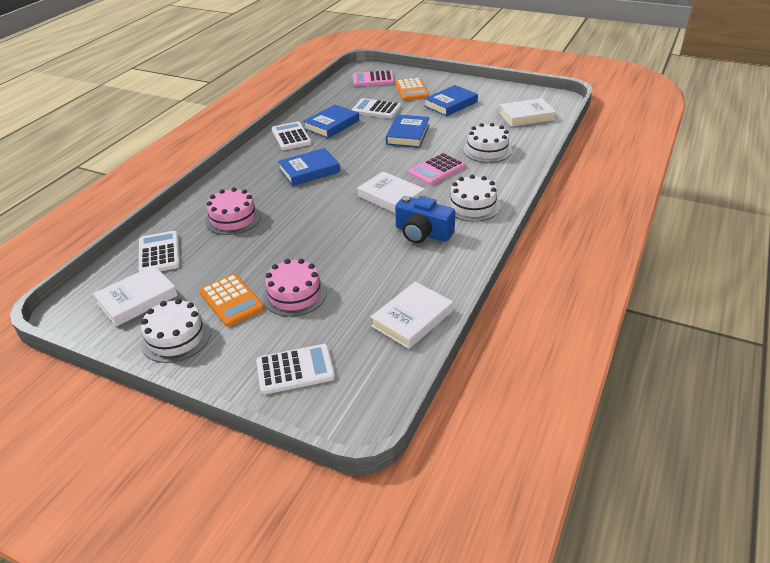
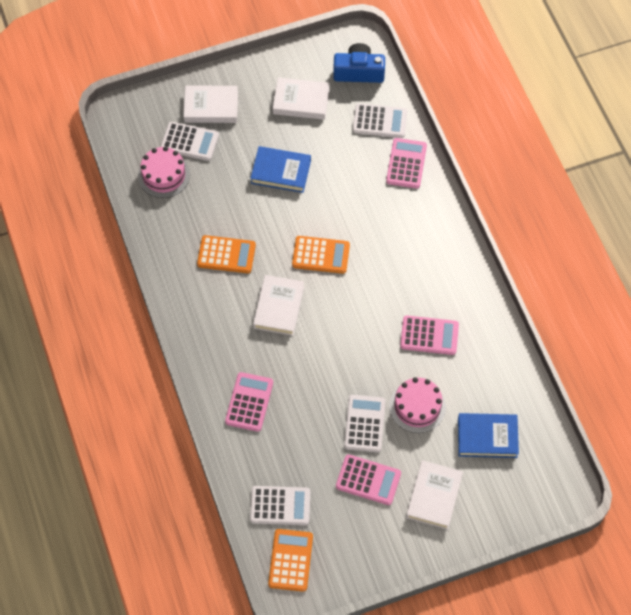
blue book: 4 -> 2
orange calculator: 2 -> 3
pink calculator: 2 -> 4
white cake: 3 -> 0

